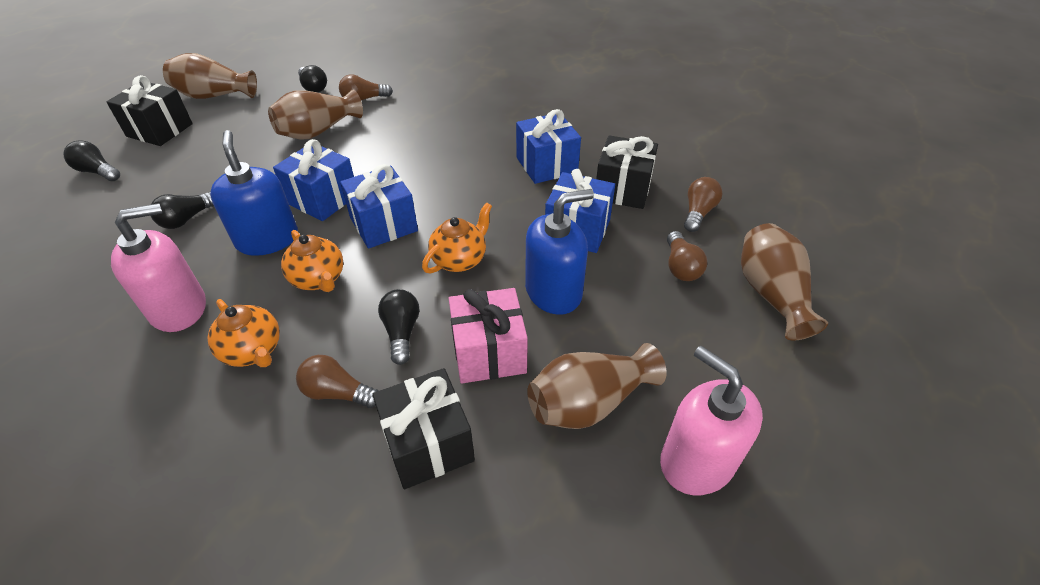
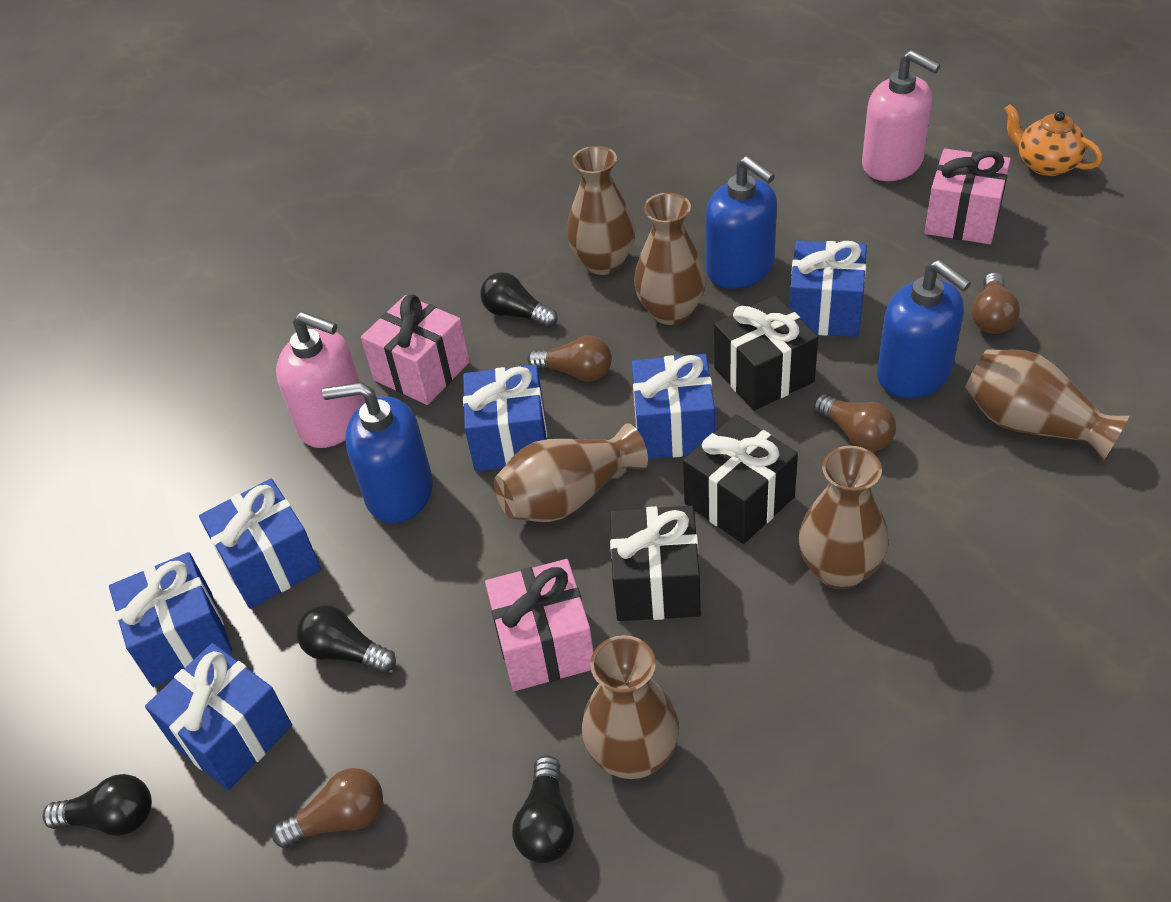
blue gift: 4 -> 6
blue soap dispenser: 2 -> 3
brown vase: 4 -> 6
orange teapot: 3 -> 1
pink gift: 1 -> 3

